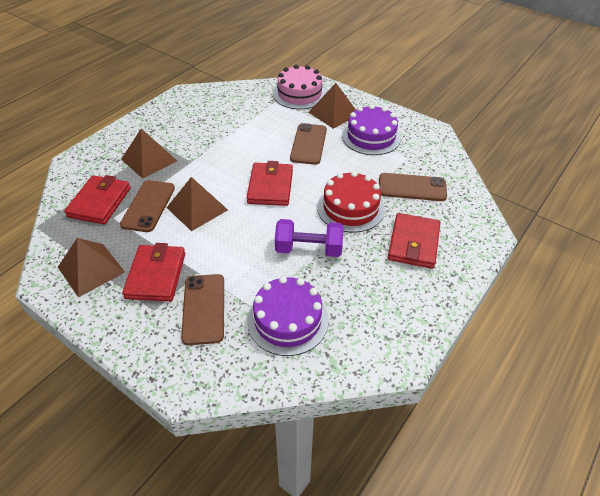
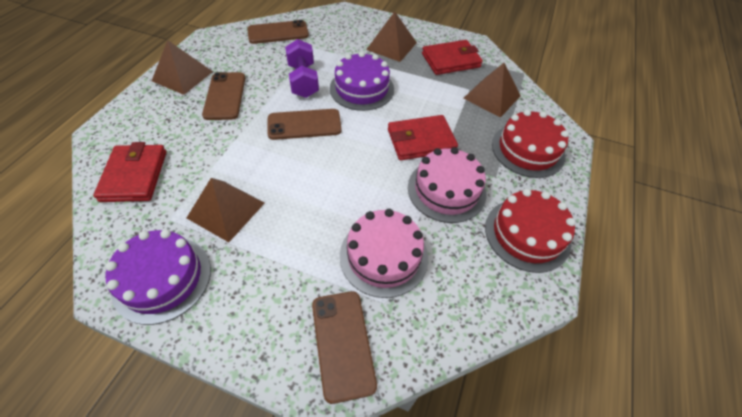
pink cake: 1 -> 2
red cake: 1 -> 2
red wallet: 4 -> 3

